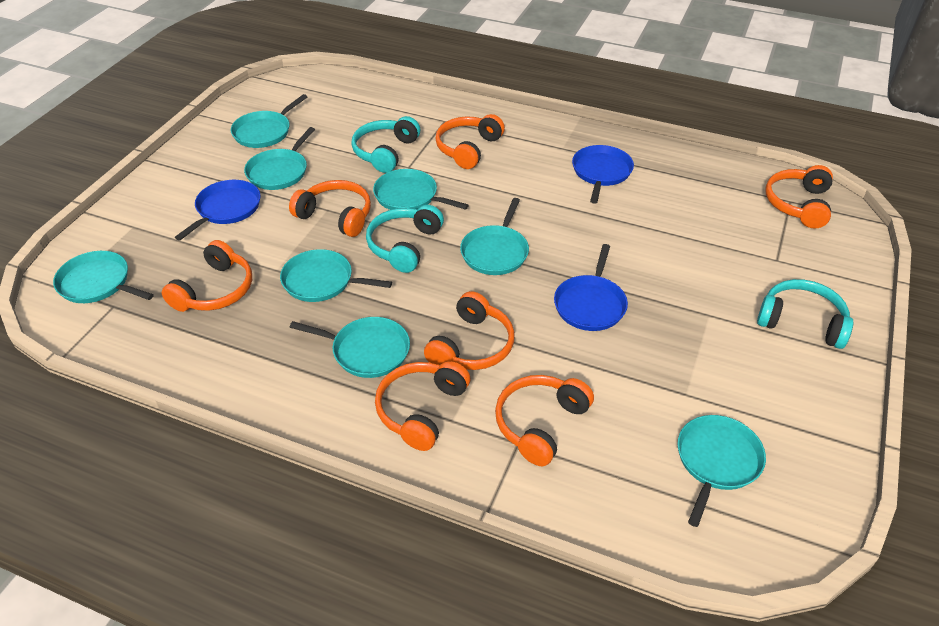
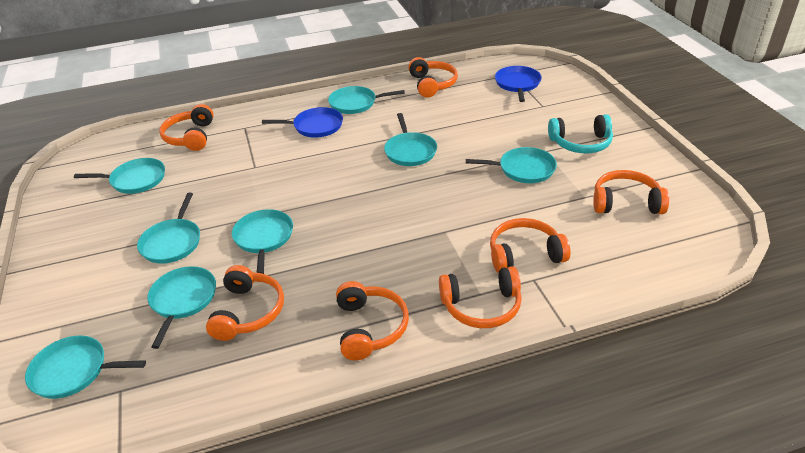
blue pan: 3 -> 2
turquoise headphones: 3 -> 1

